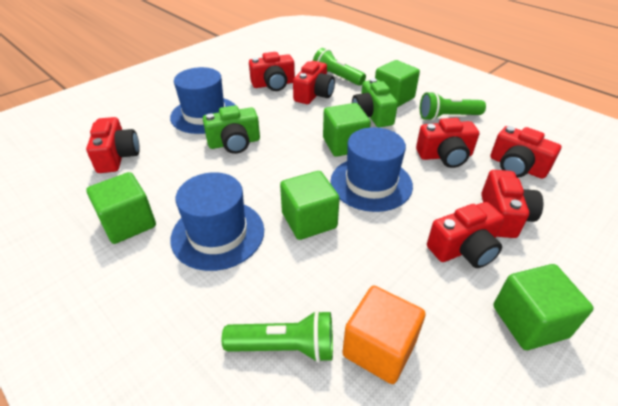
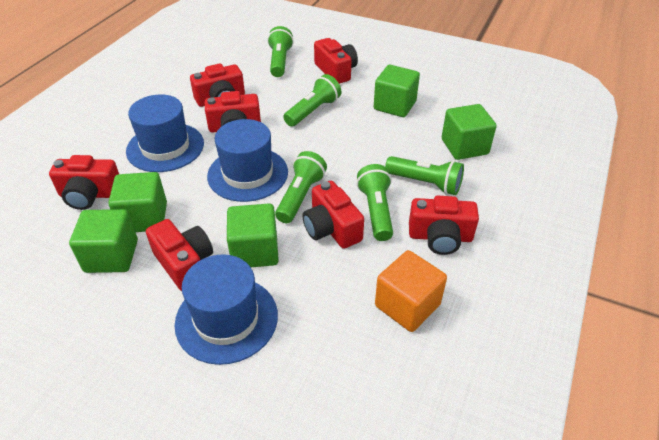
green camera: 2 -> 0
green flashlight: 3 -> 5

